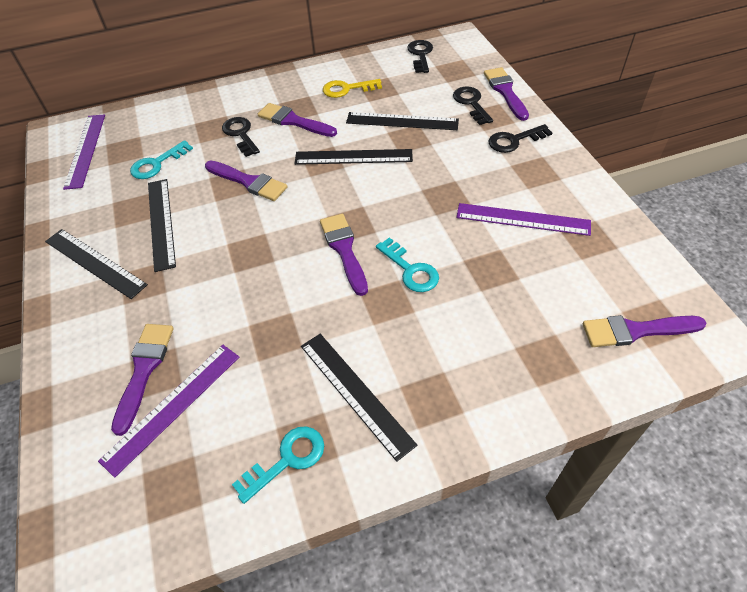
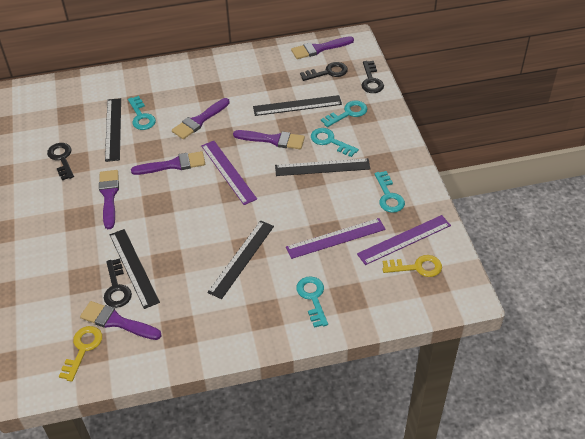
turquoise key: 3 -> 5
yellow key: 1 -> 2

